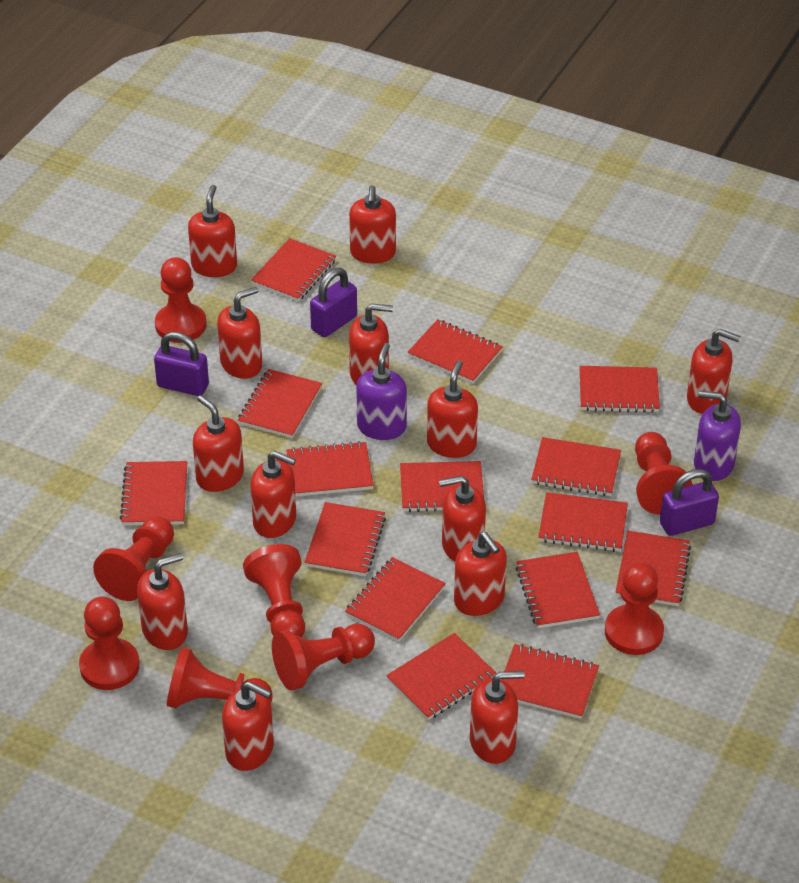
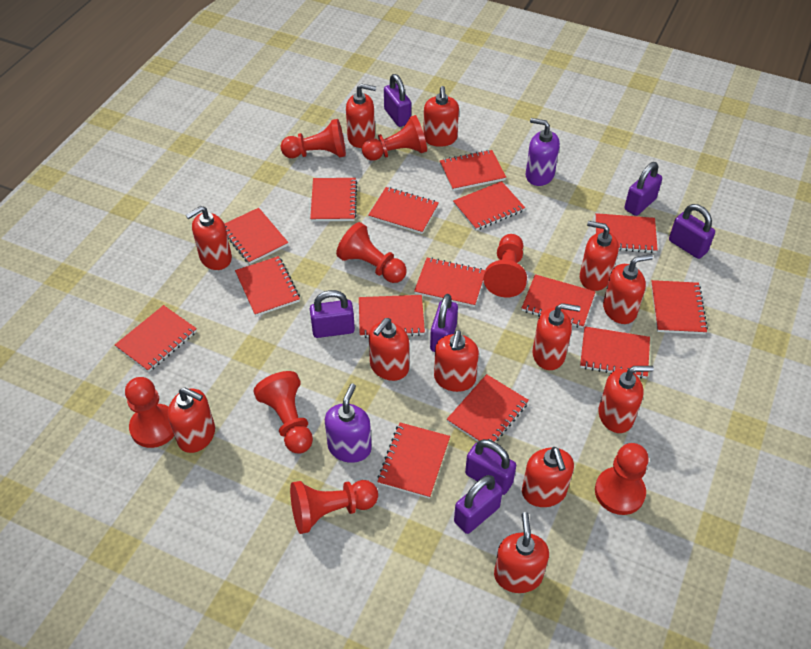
purple padlock: 3 -> 7
red soap dispenser: 13 -> 12

